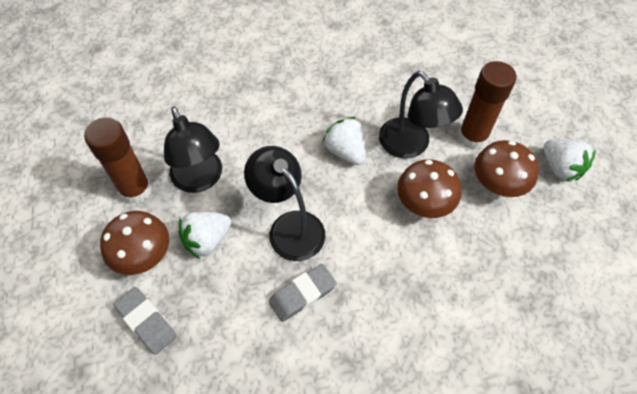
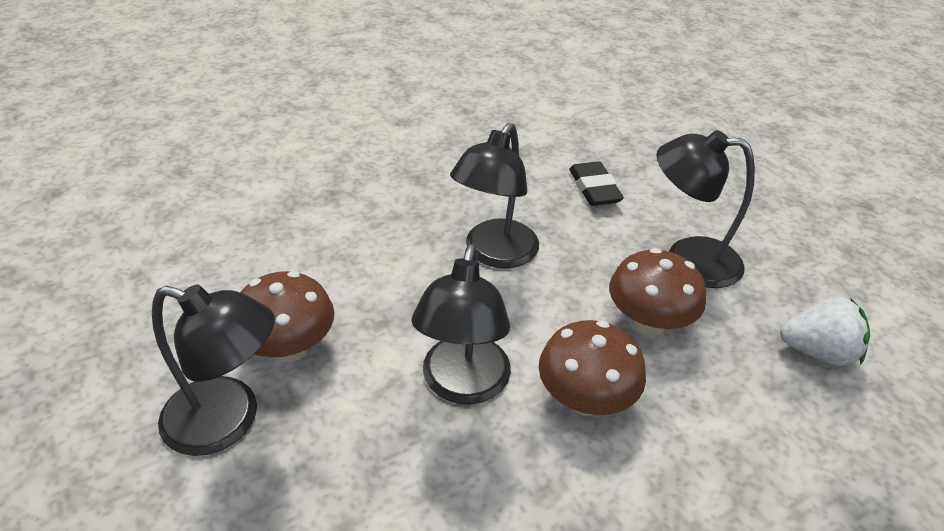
black eraser: 0 -> 1
black lamp: 3 -> 4
brown glue stick: 2 -> 0
grey eraser: 2 -> 0
white strawberry: 3 -> 1

